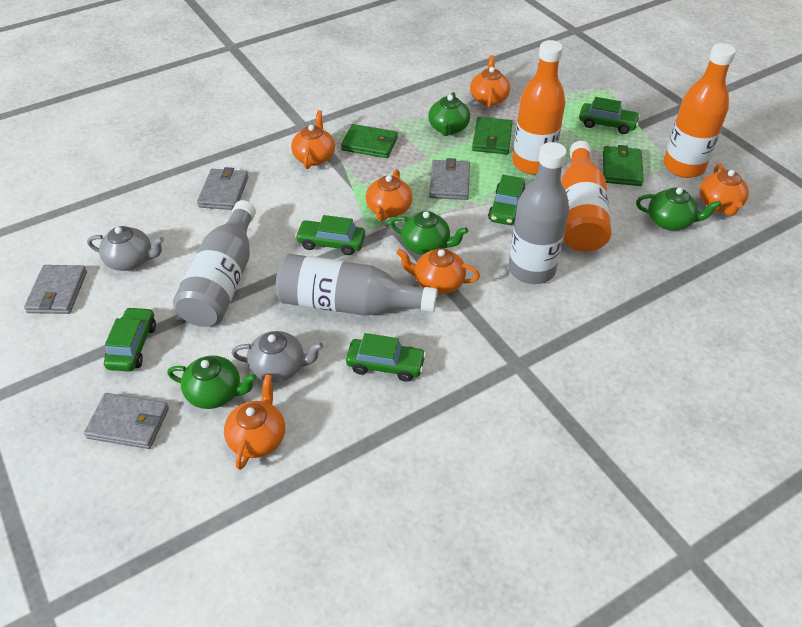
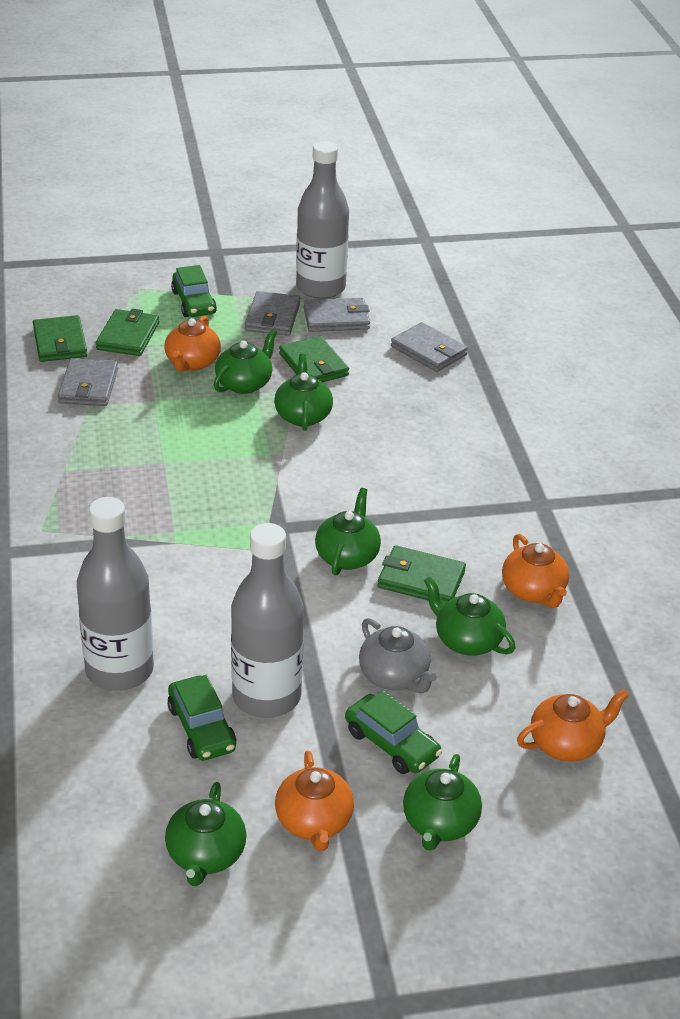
green car: 5 -> 3
green teapot: 4 -> 6
green wallet: 3 -> 4
grey teapot: 2 -> 1
orange bottle: 3 -> 0
orange teapot: 6 -> 4

